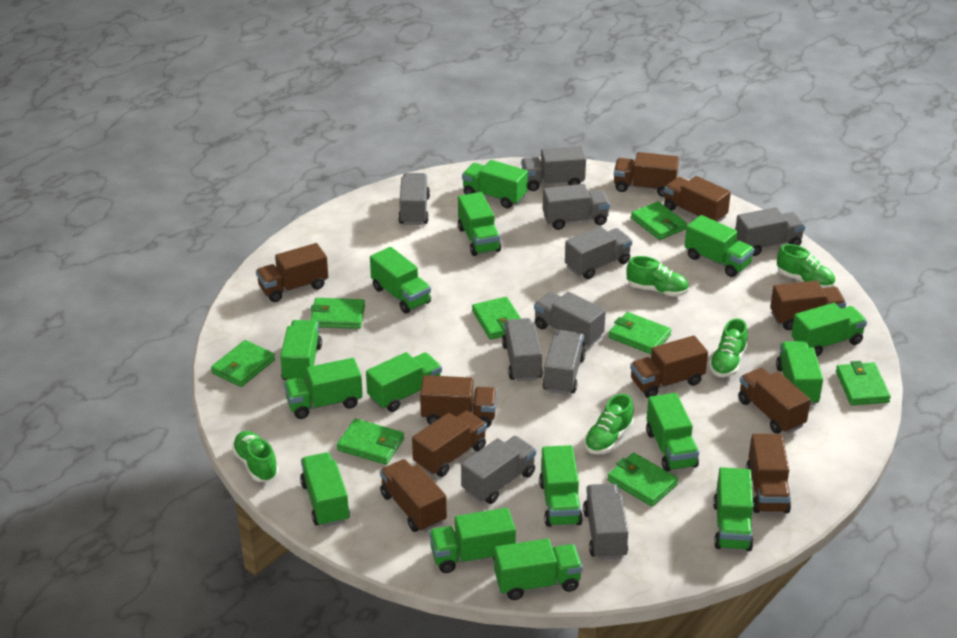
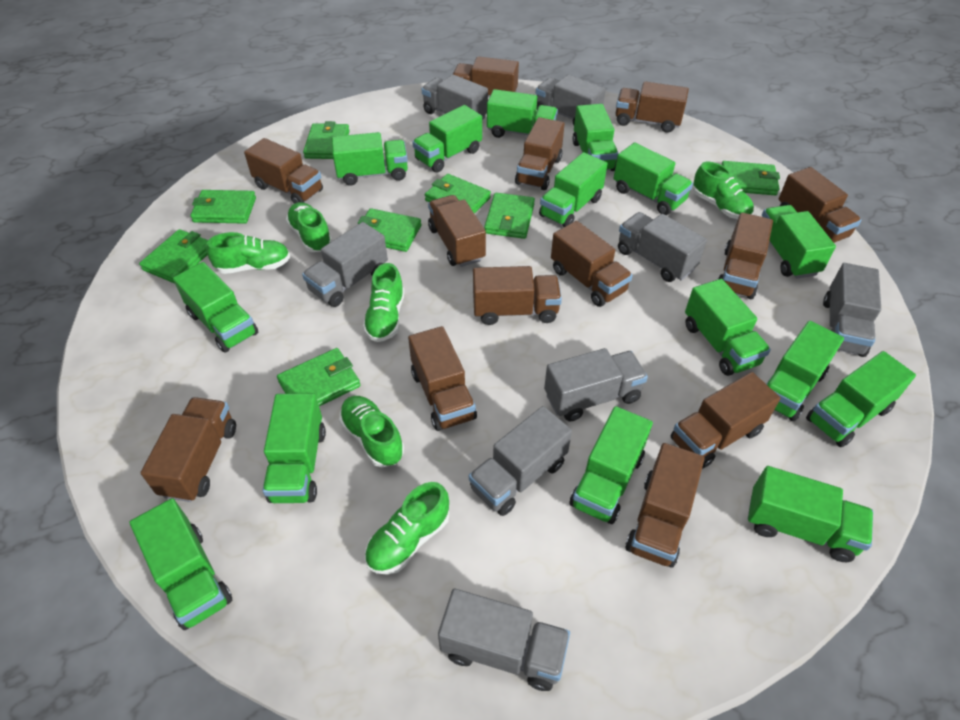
brown truck: 10 -> 13
green shoe: 5 -> 6
grey truck: 10 -> 8

